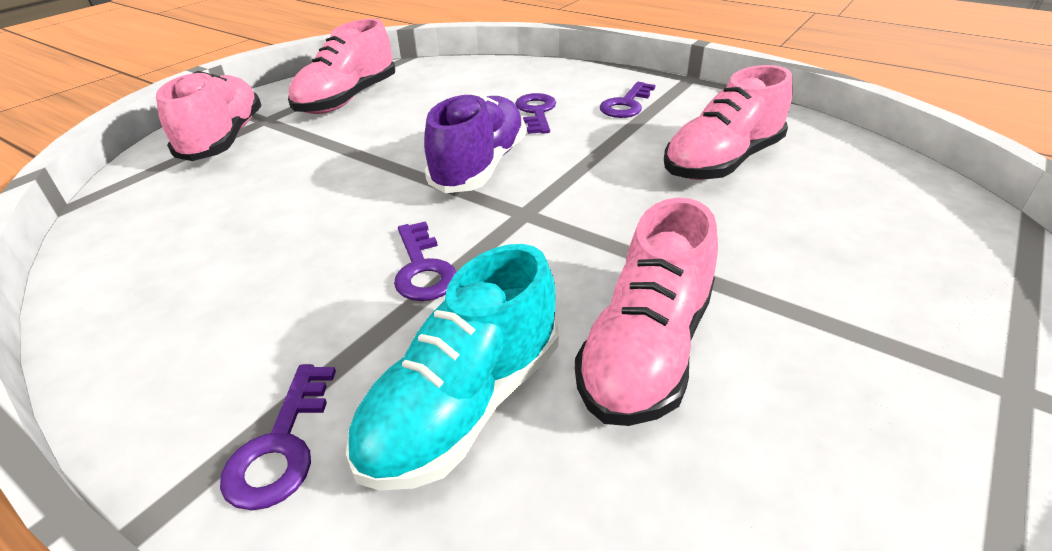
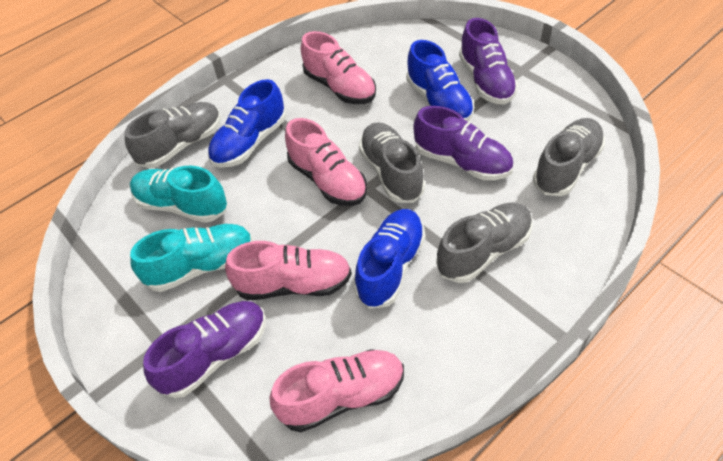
blue shoe: 0 -> 3
grey shoe: 0 -> 4
purple key: 4 -> 0
purple shoe: 1 -> 3
turquoise shoe: 1 -> 2

